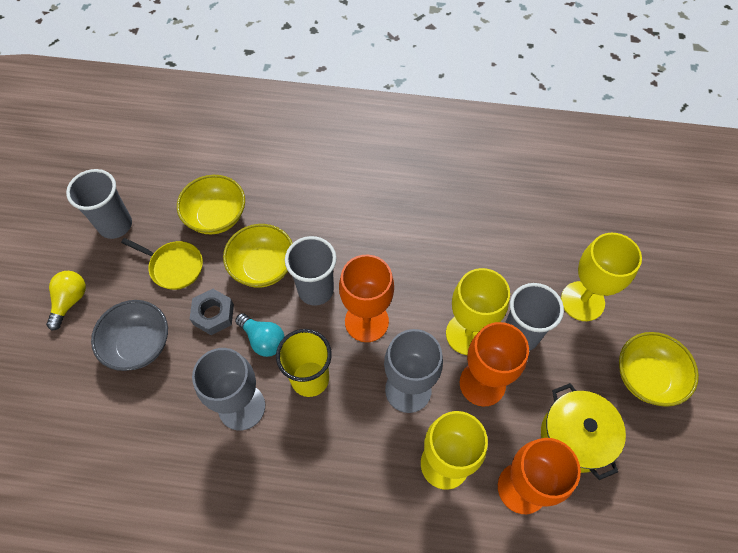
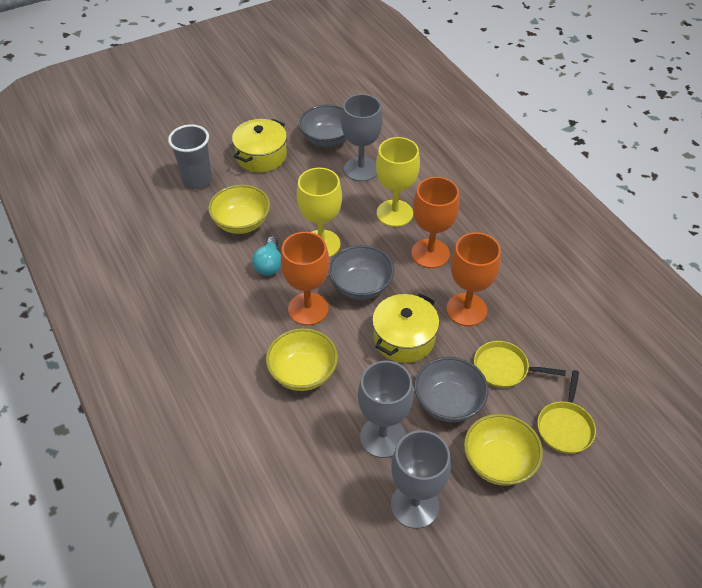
grey bowl: 1 -> 3
grey cup: 3 -> 1
grey goblet: 2 -> 3
grey nut: 1 -> 0
yellow cup: 1 -> 0
yellow goblet: 3 -> 2
yellow light bulb: 1 -> 0
yellow pan: 1 -> 2
yellow pot: 1 -> 2

